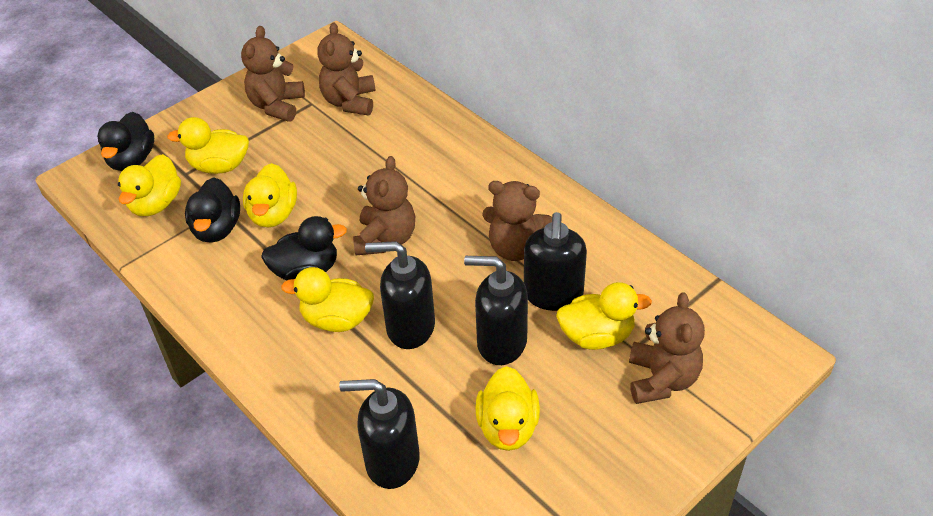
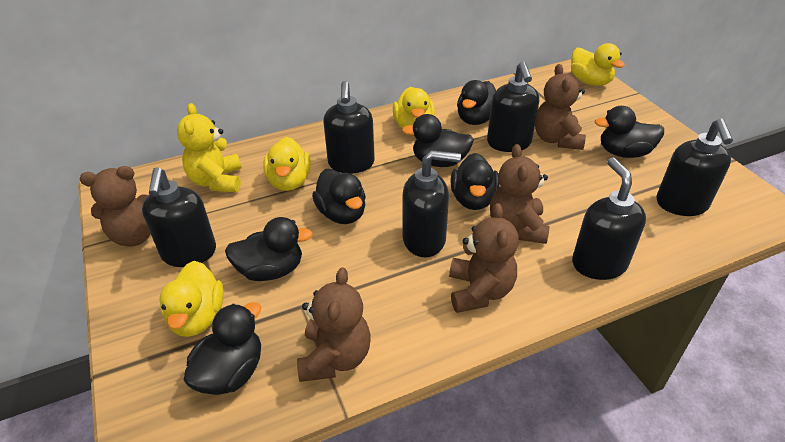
black duck: 3 -> 7
black soap dispenser: 4 -> 6
yellow duck: 6 -> 4
yellow teddy bear: 0 -> 1

